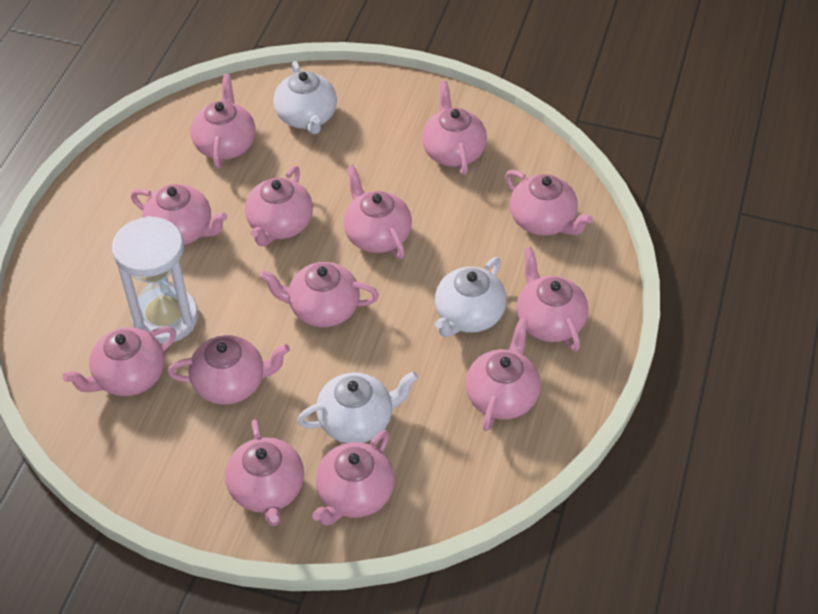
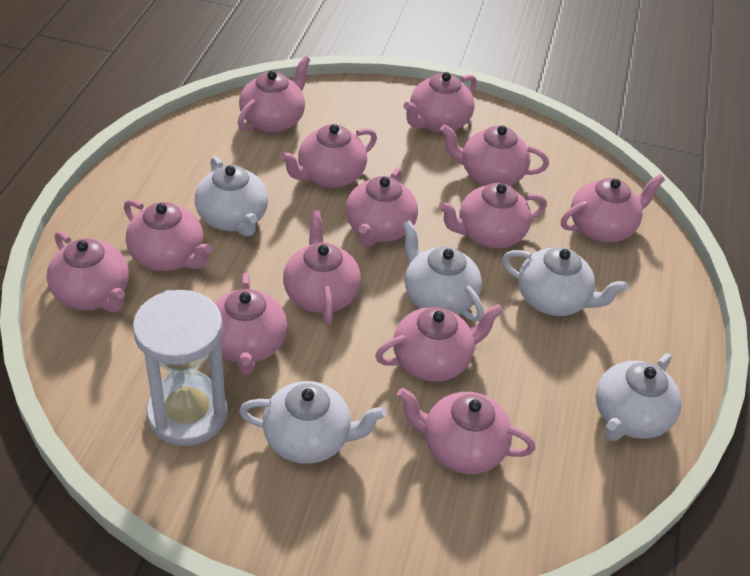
white teapot: 3 -> 5

